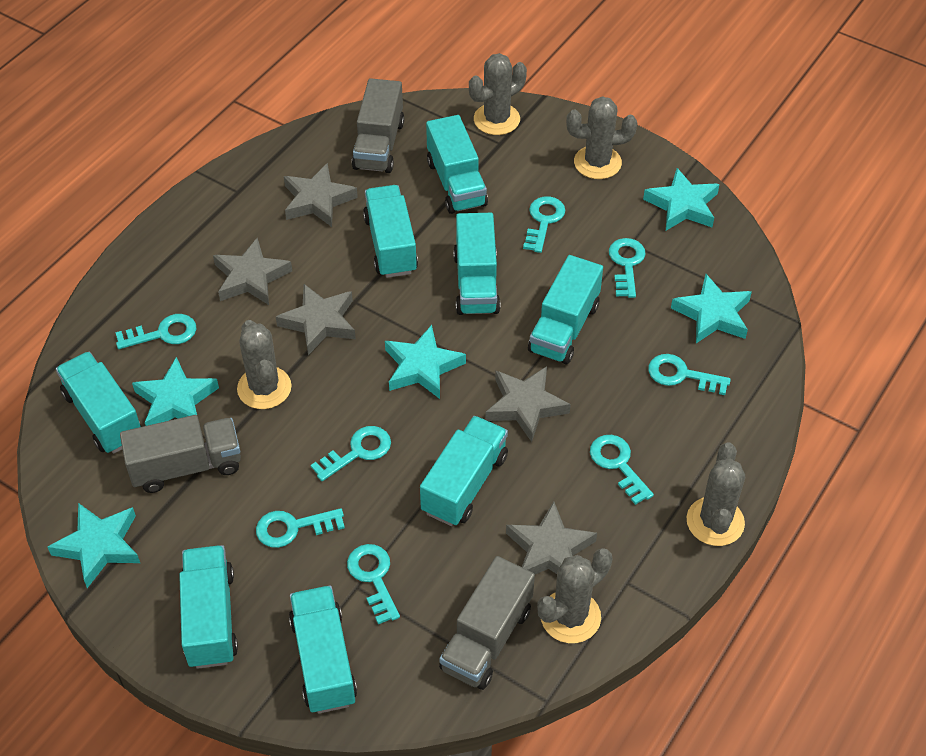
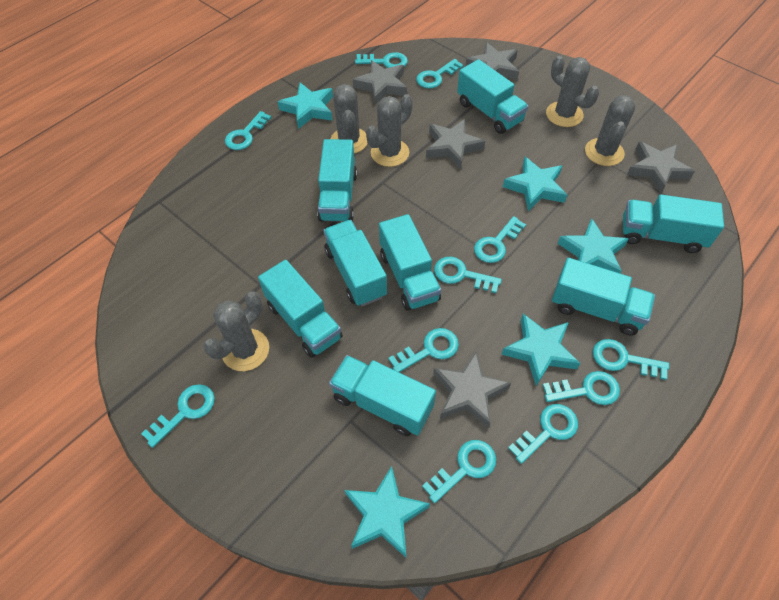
grey truck: 3 -> 0
turquoise key: 8 -> 11

